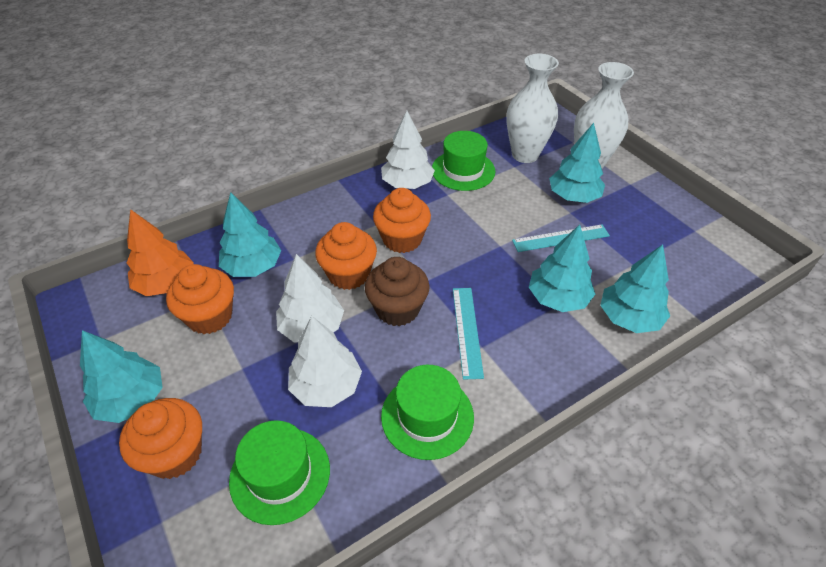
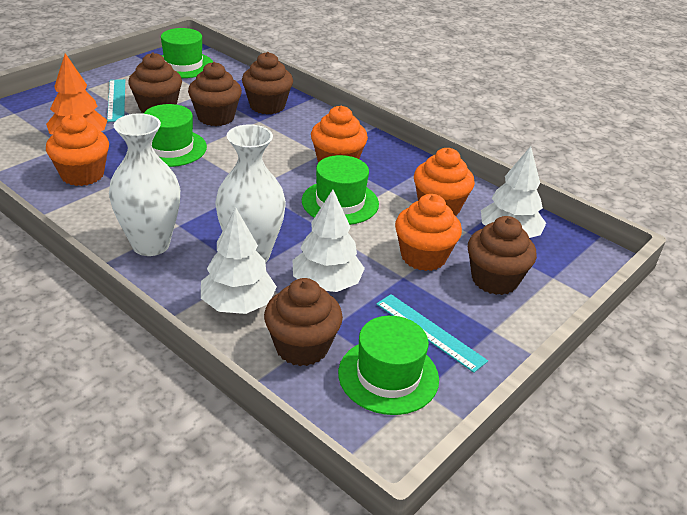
brown cupcake: 1 -> 5
green hat: 3 -> 4
turquoise tree: 5 -> 0

